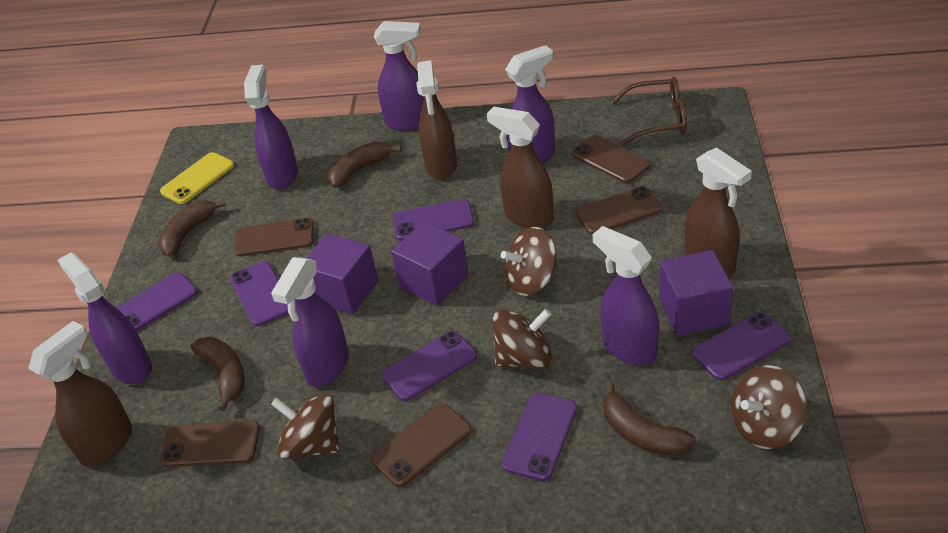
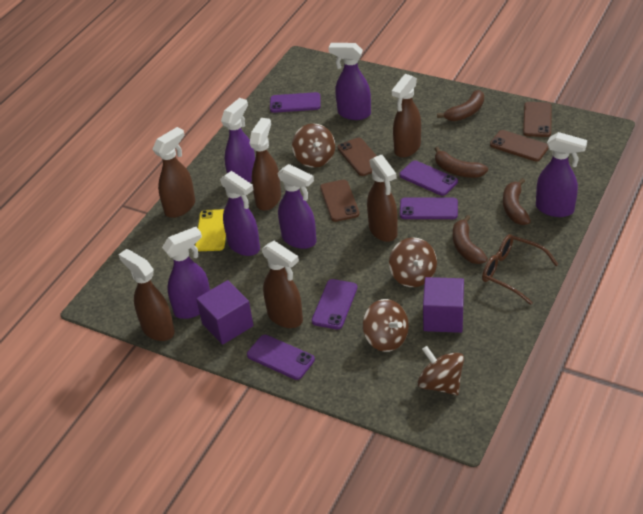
brown phone: 5 -> 4
brown spray bottle: 4 -> 6
purple cube: 3 -> 2
purple phone: 6 -> 5

